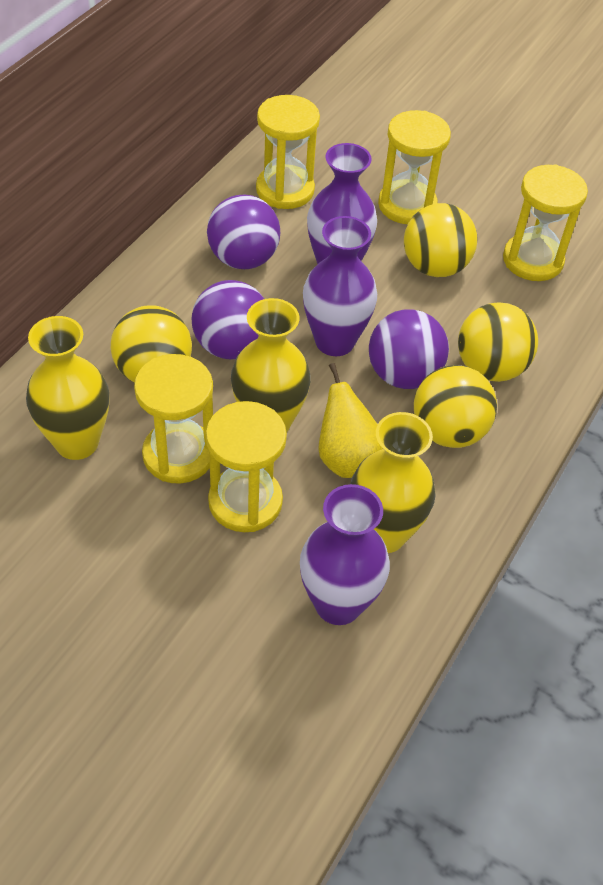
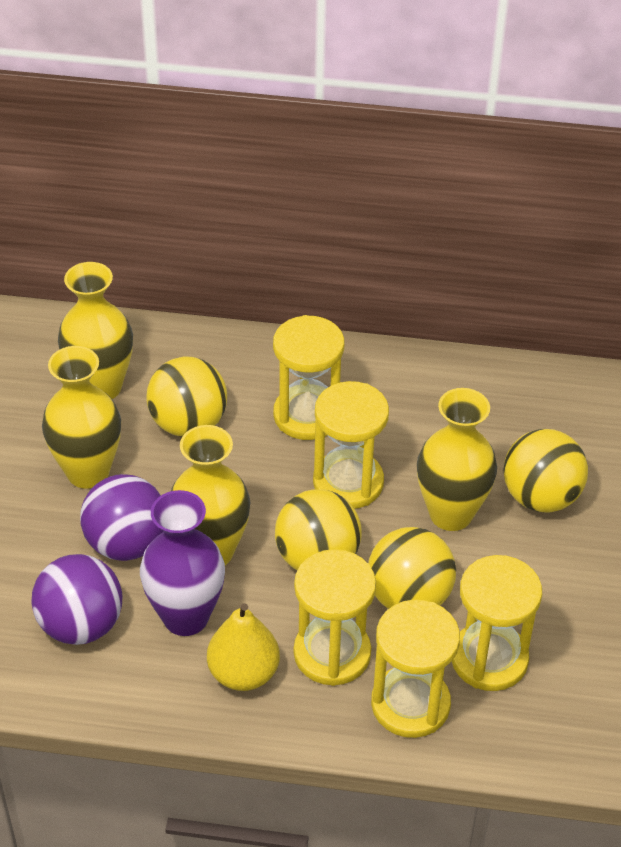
purple ball: 3 -> 2
purple vase: 3 -> 1
yellow vase: 3 -> 4

